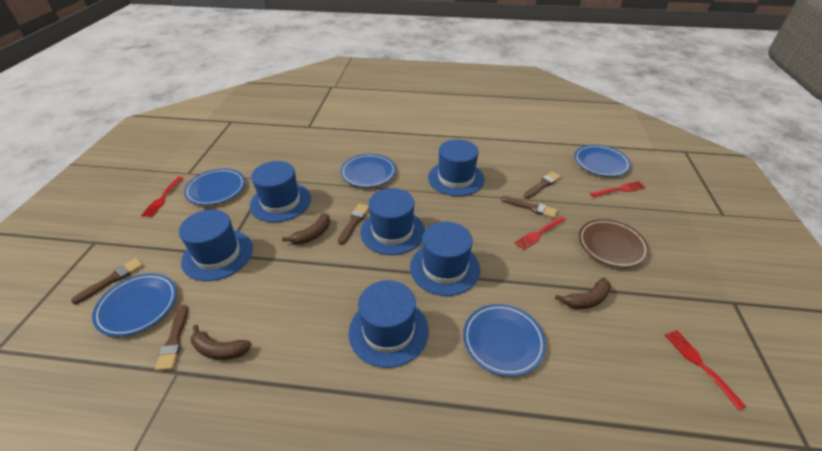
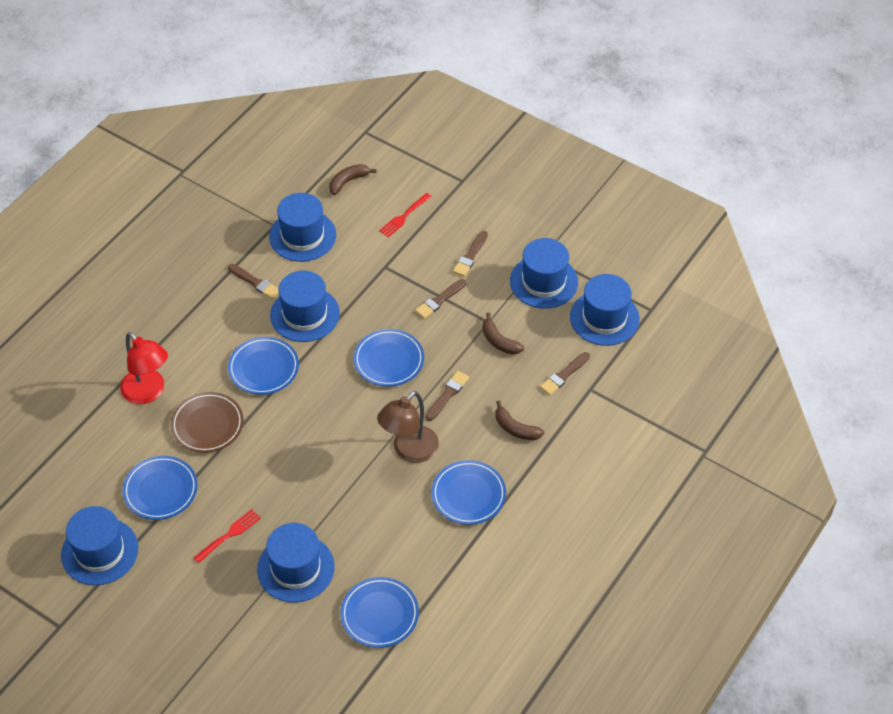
brown lamp: 0 -> 1
red fork: 4 -> 2
red lamp: 0 -> 1

